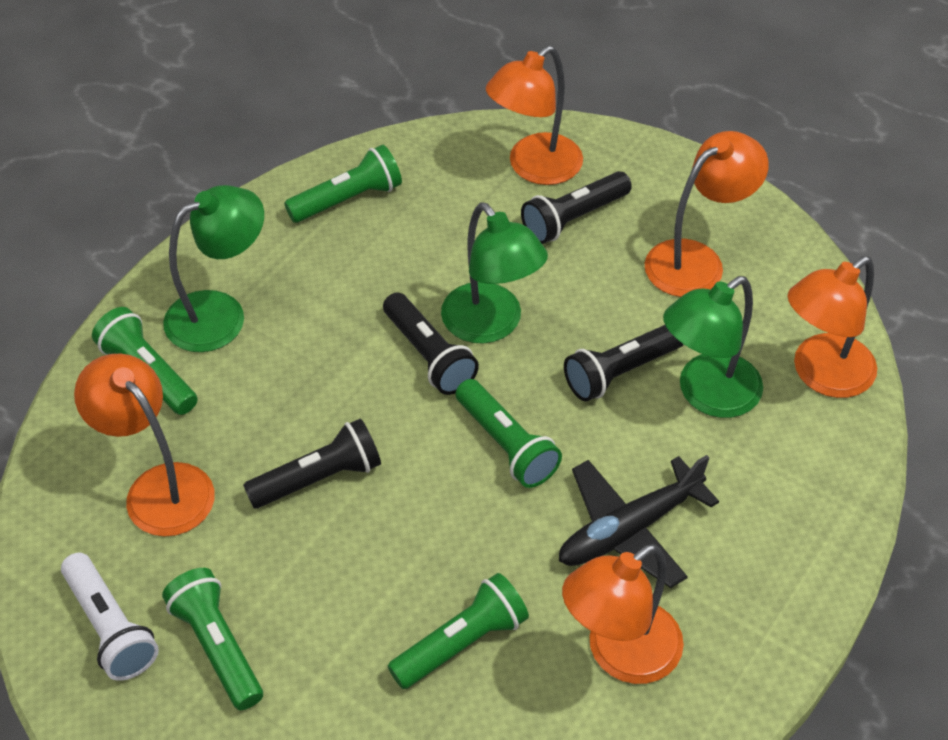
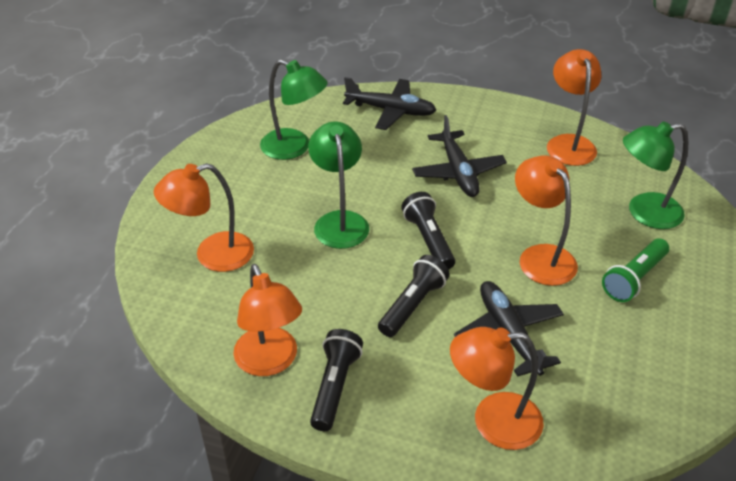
black flashlight: 4 -> 3
black plane: 1 -> 3
green flashlight: 5 -> 1
white flashlight: 1 -> 0

